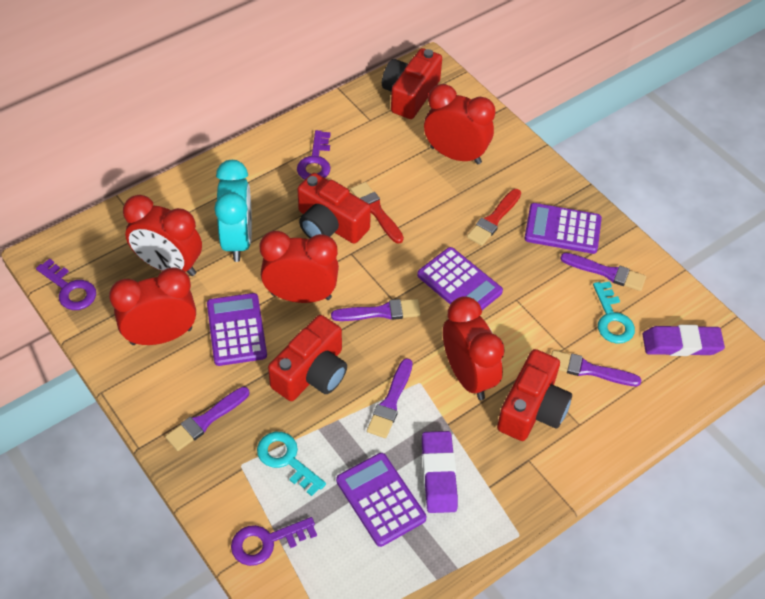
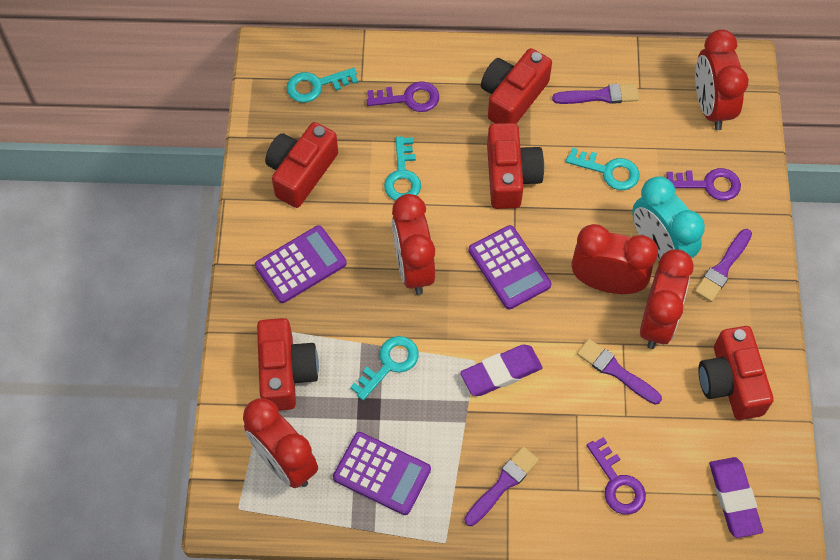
purple brush: 5 -> 4
purple calculator: 4 -> 3
red brush: 2 -> 0
red camera: 4 -> 5
turquoise key: 2 -> 4

